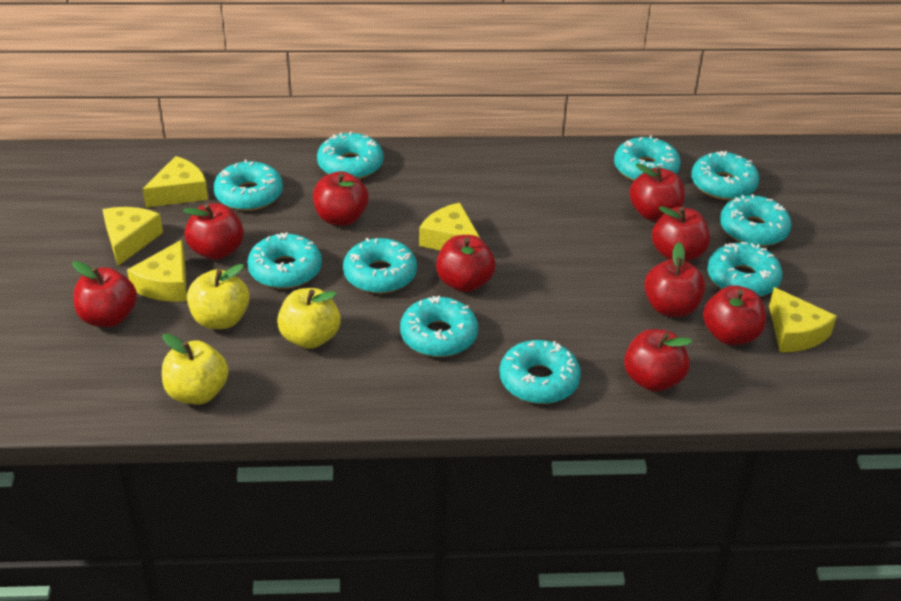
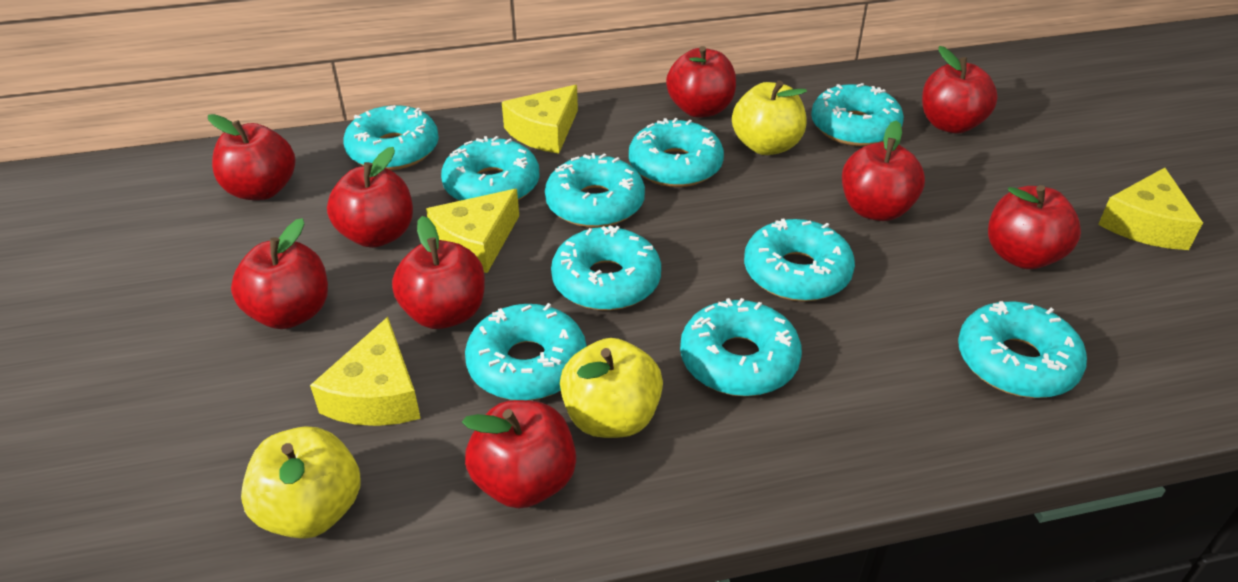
yellow cheese: 5 -> 4

